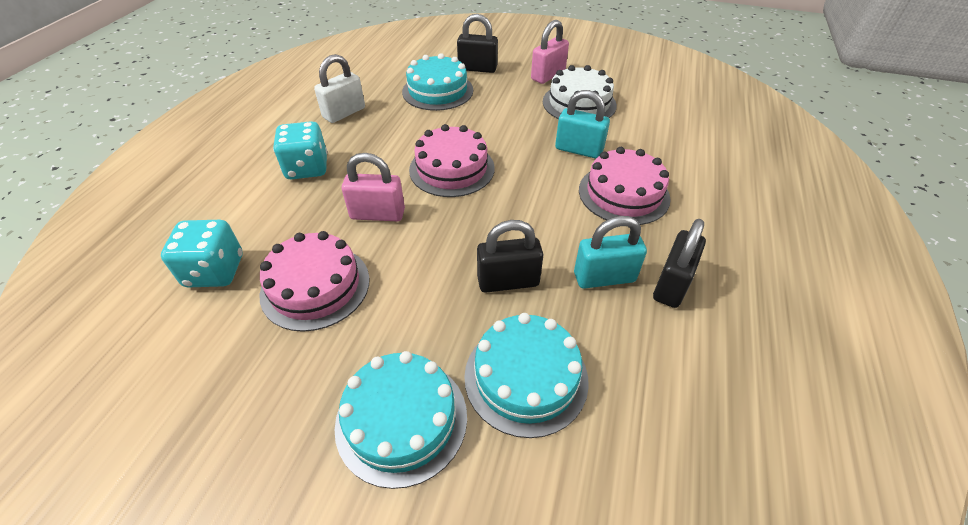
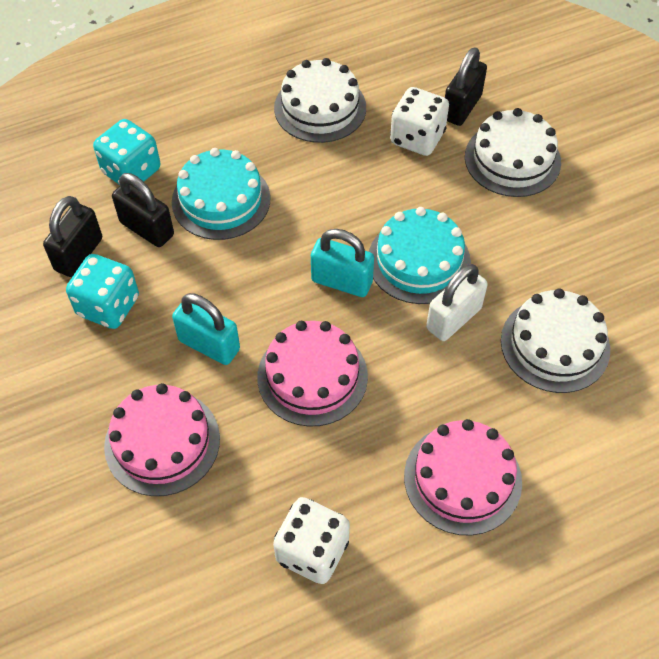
pink padlock: 2 -> 0
turquoise cake: 3 -> 2
white cake: 1 -> 3
white dice: 0 -> 2

